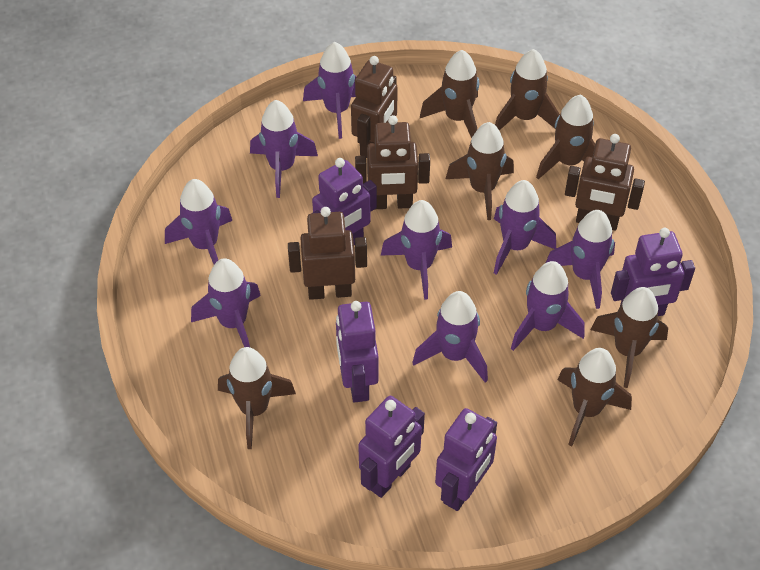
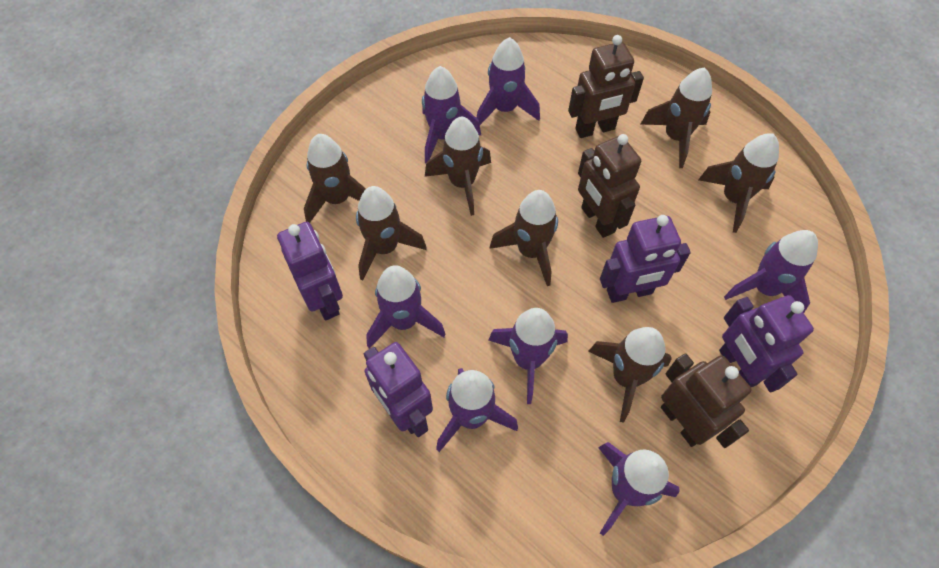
brown robot: 4 -> 3
purple robot: 5 -> 4
purple rocket: 9 -> 7

